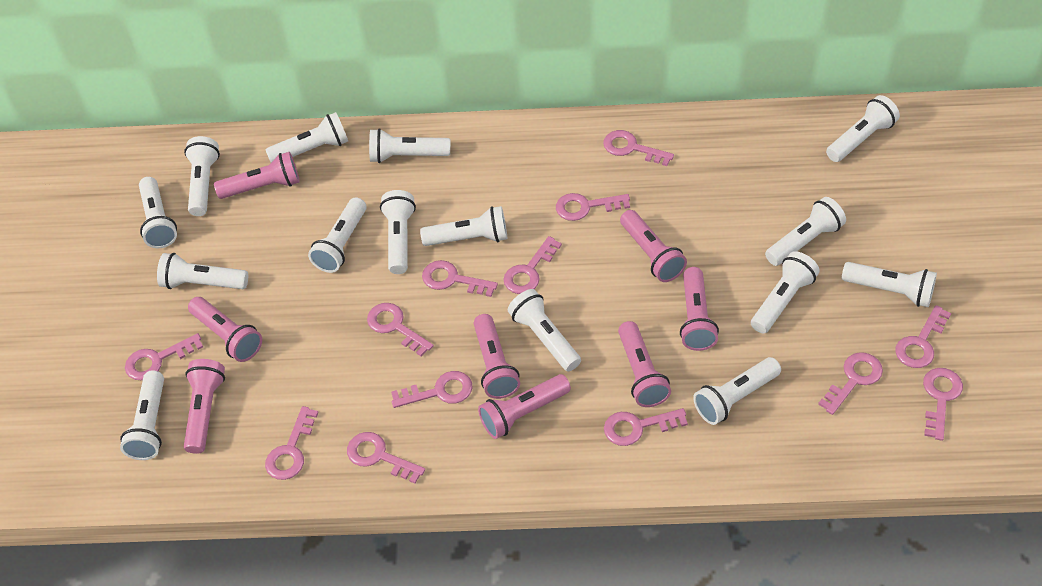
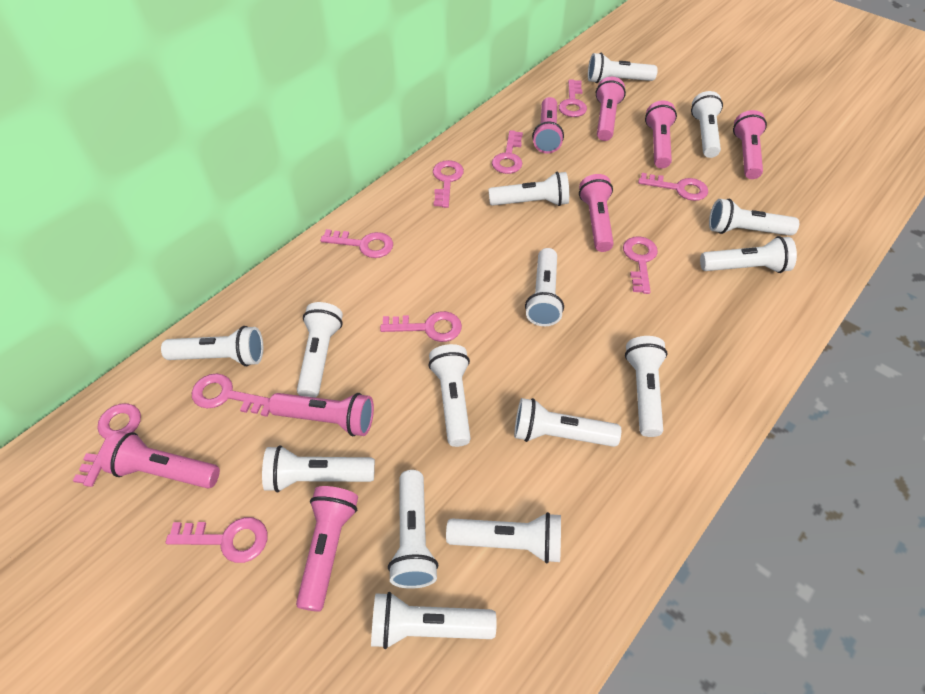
pink key: 13 -> 10

